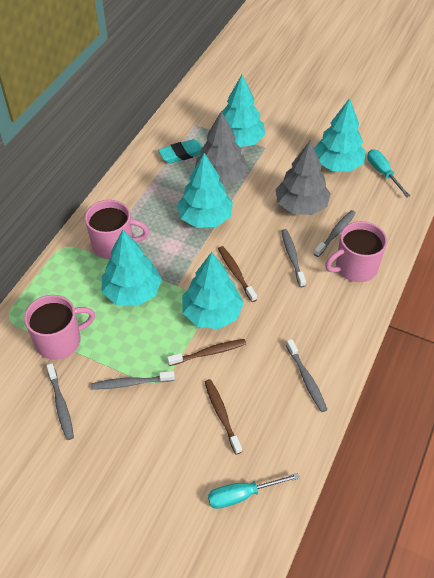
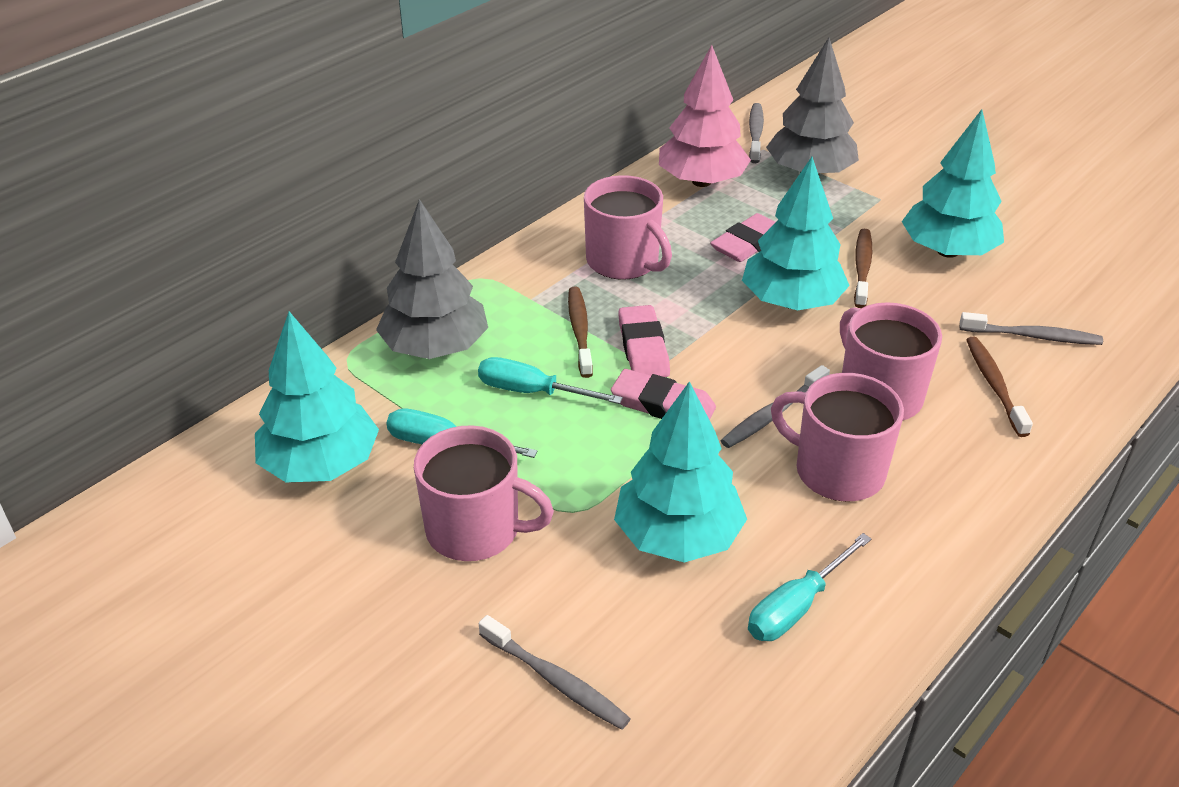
grey toothbrush: 5 -> 4
pink eraser: 0 -> 3
pink mug: 3 -> 4
pink tree: 0 -> 1
turquoise eraser: 1 -> 0
turquoise screwdriver: 2 -> 3
turquoise tree: 5 -> 4

